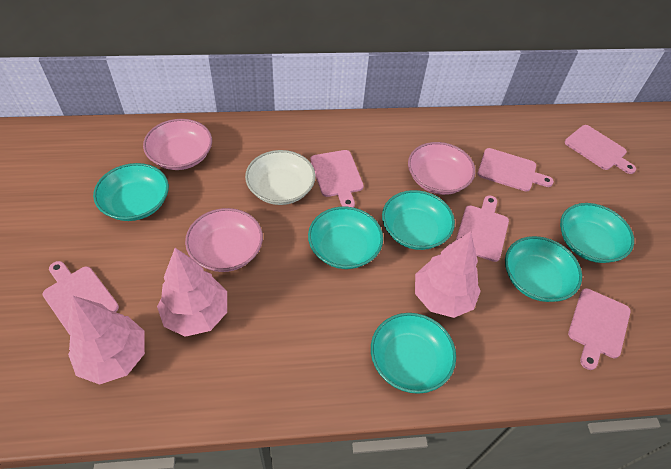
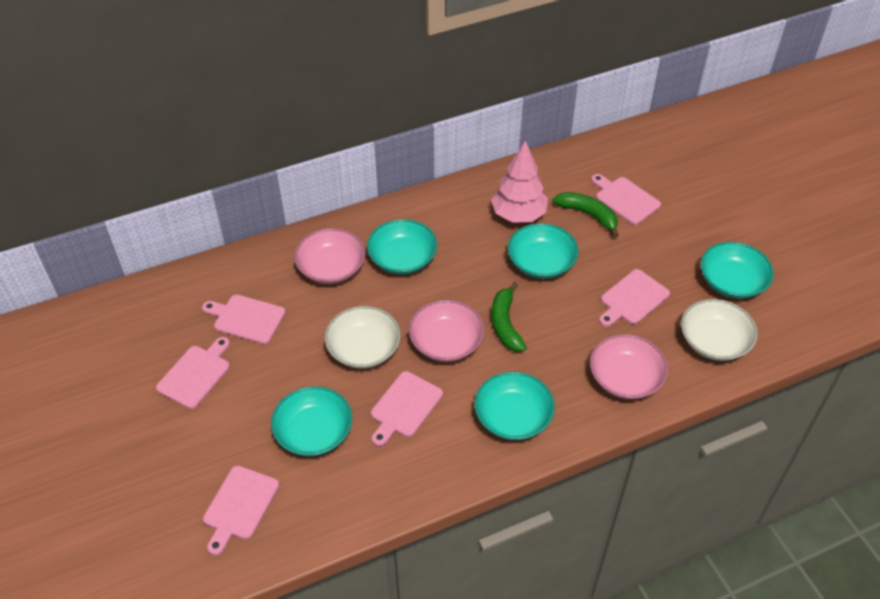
green banana: 0 -> 2
pink tree: 3 -> 1
turquoise bowl: 6 -> 5
white bowl: 1 -> 2

